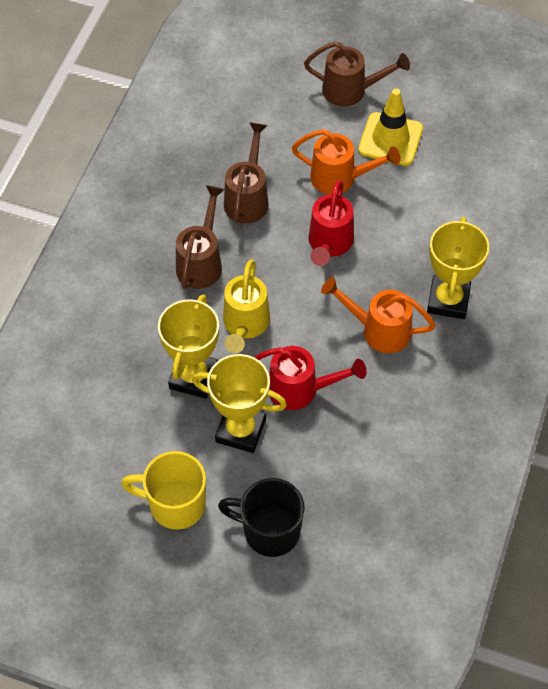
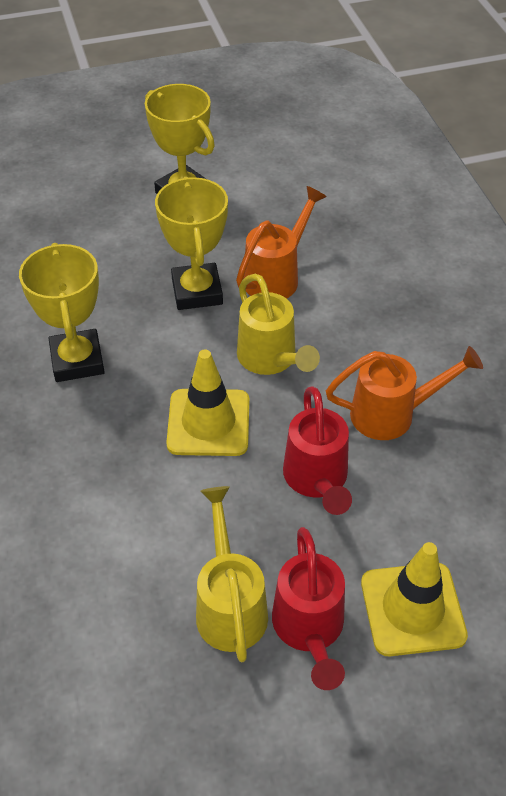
black mug: 1 -> 0
brown watering can: 3 -> 0
yellow mug: 1 -> 0
yellow traffic cone: 1 -> 2
yellow watering can: 1 -> 2

